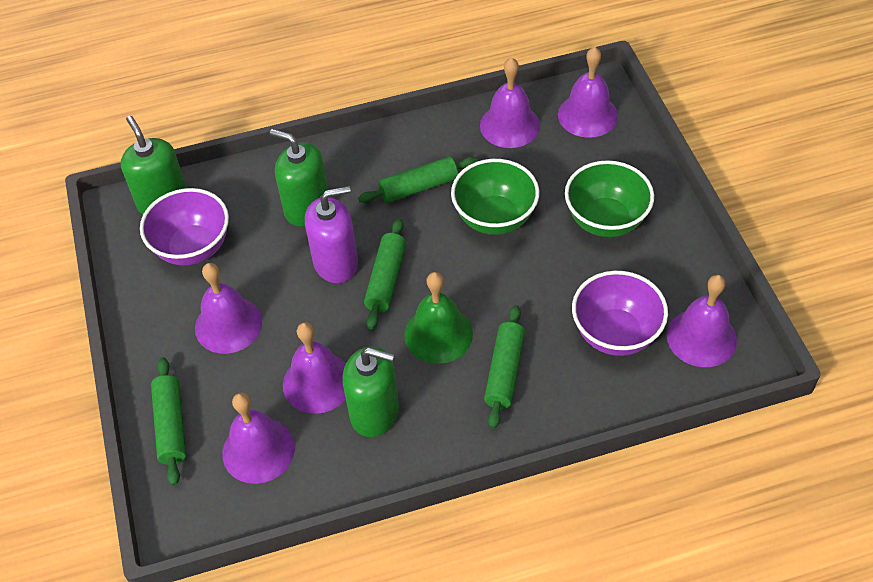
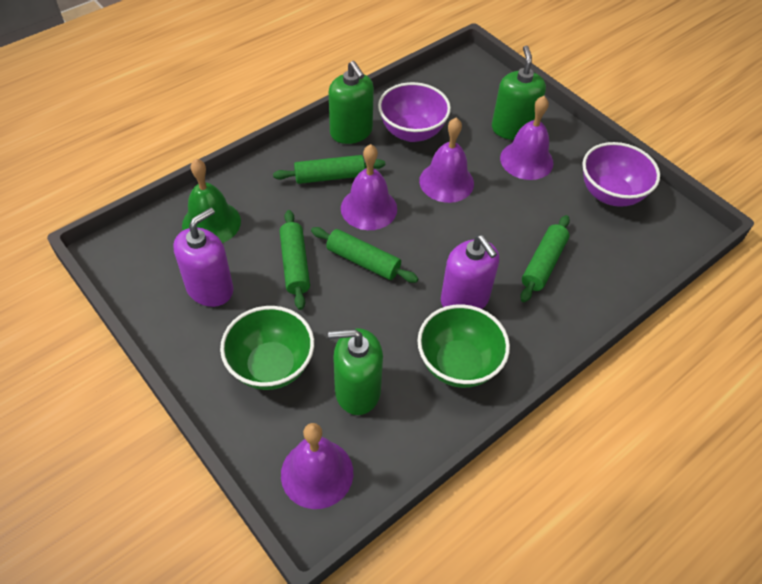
purple bell: 6 -> 4
purple soap dispenser: 1 -> 2

